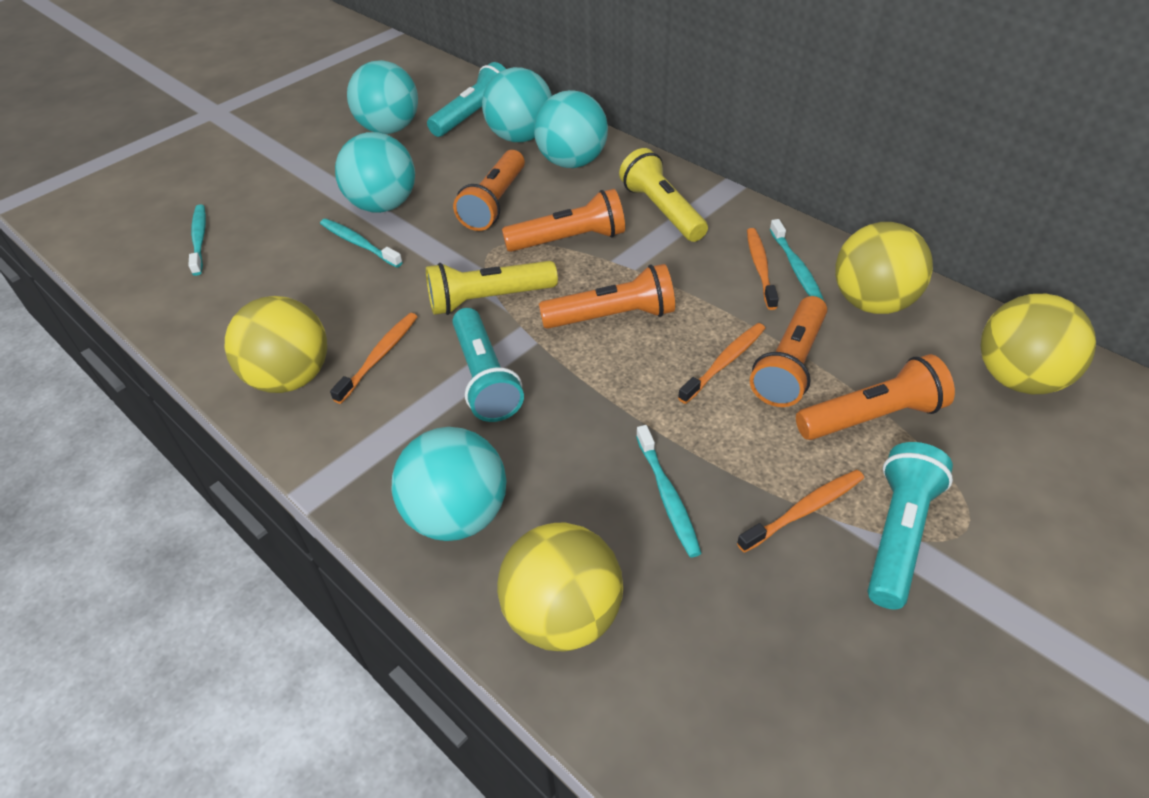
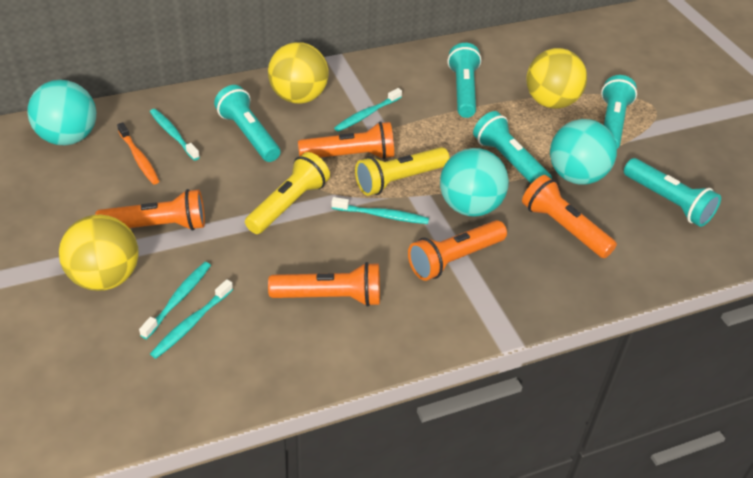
orange toothbrush: 4 -> 1
turquoise ball: 5 -> 3
turquoise flashlight: 3 -> 5
turquoise toothbrush: 4 -> 5
yellow ball: 4 -> 3

